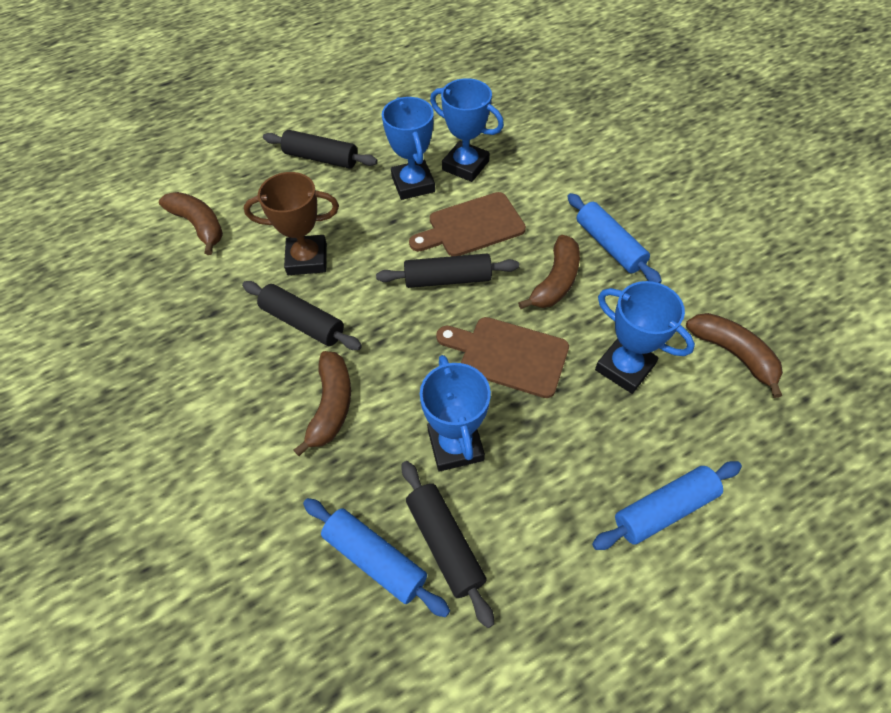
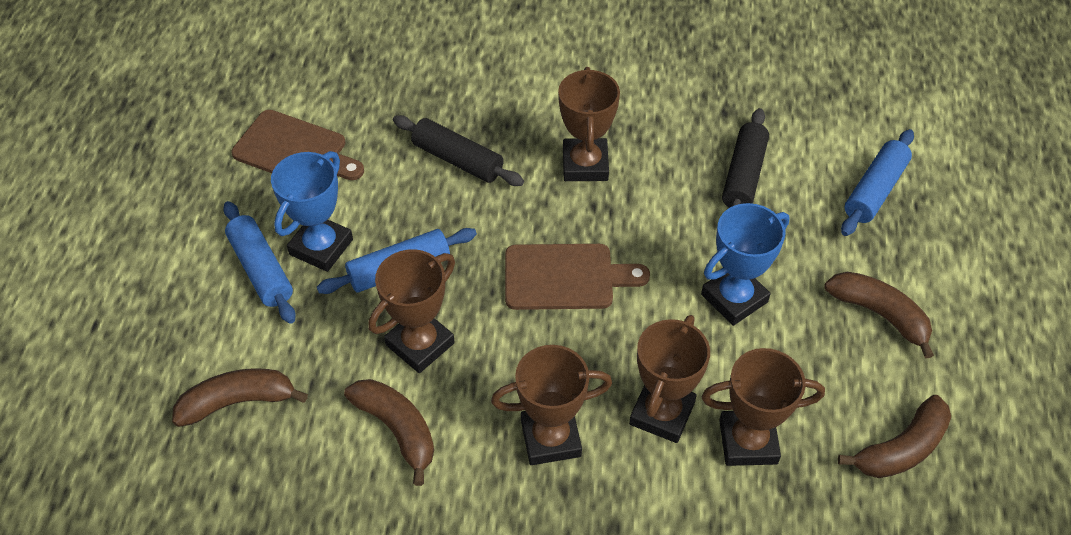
black rolling pin: 4 -> 2
blue trophy: 4 -> 2
brown trophy: 1 -> 5

